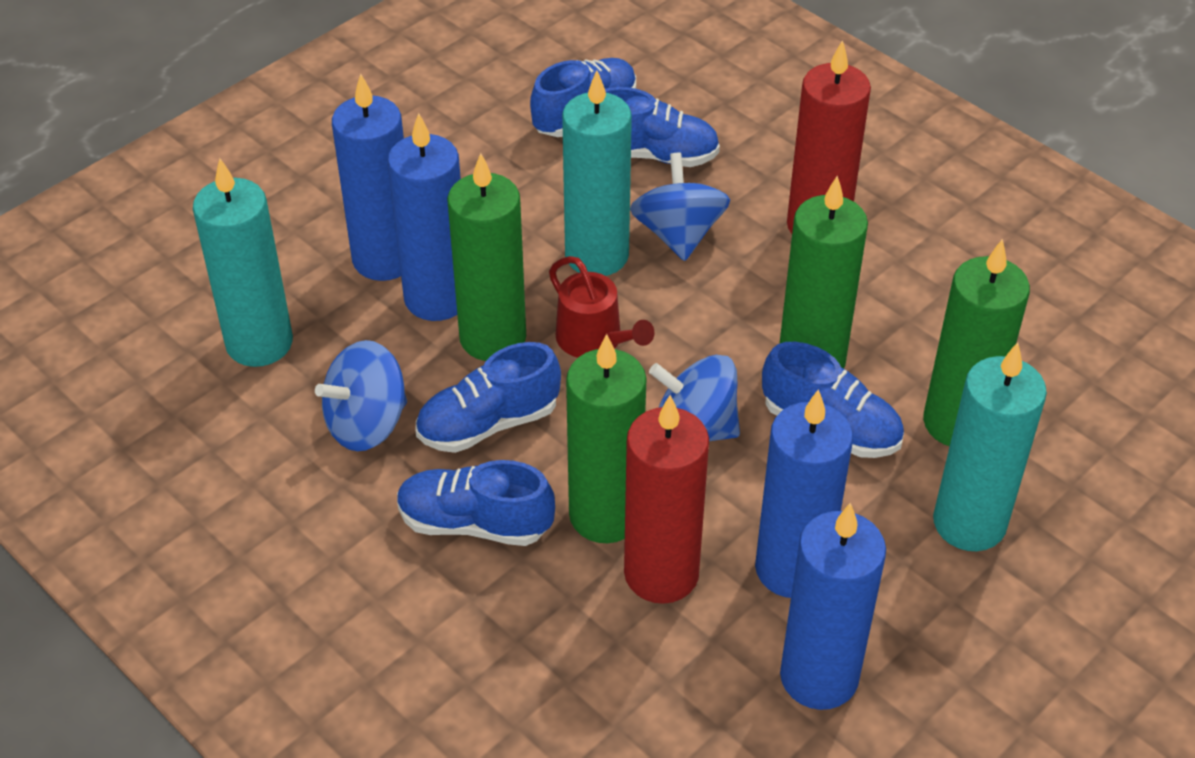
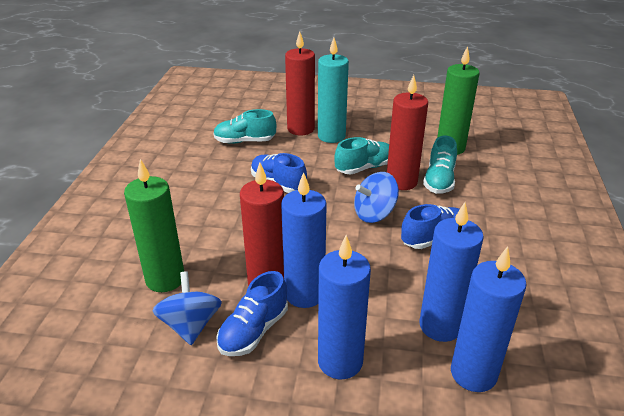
blue shoe: 5 -> 3
blue spinning top: 3 -> 2
green candle: 4 -> 2
red candle: 2 -> 3
red watering can: 1 -> 0
turquoise candle: 3 -> 1
turquoise shoe: 0 -> 3

